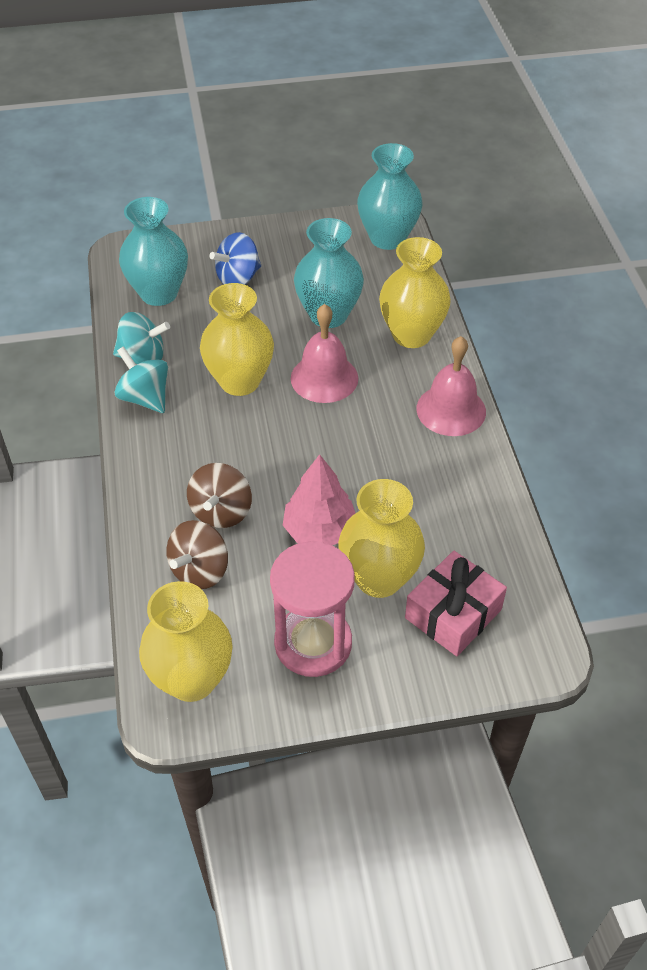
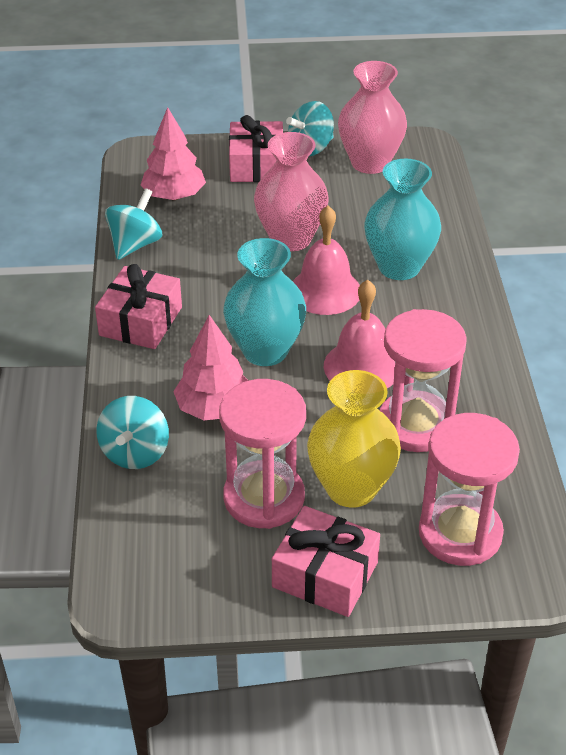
blue spinning top: 1 -> 0
brown spinning top: 2 -> 0
pink gift: 1 -> 3
pink hourglass: 1 -> 3
pink tree: 1 -> 2
pink vase: 0 -> 2
turquoise spinning top: 2 -> 3
turquoise vase: 3 -> 2
yellow vase: 4 -> 1

